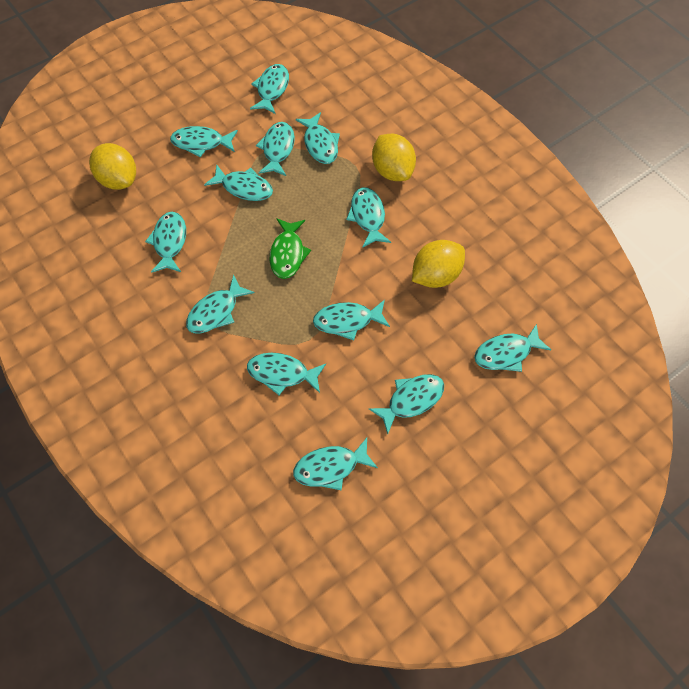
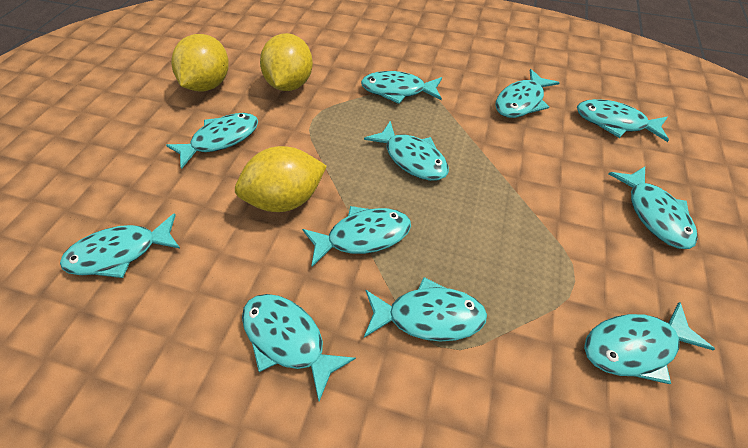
green fish: 1 -> 0
turquoise fish: 13 -> 11

